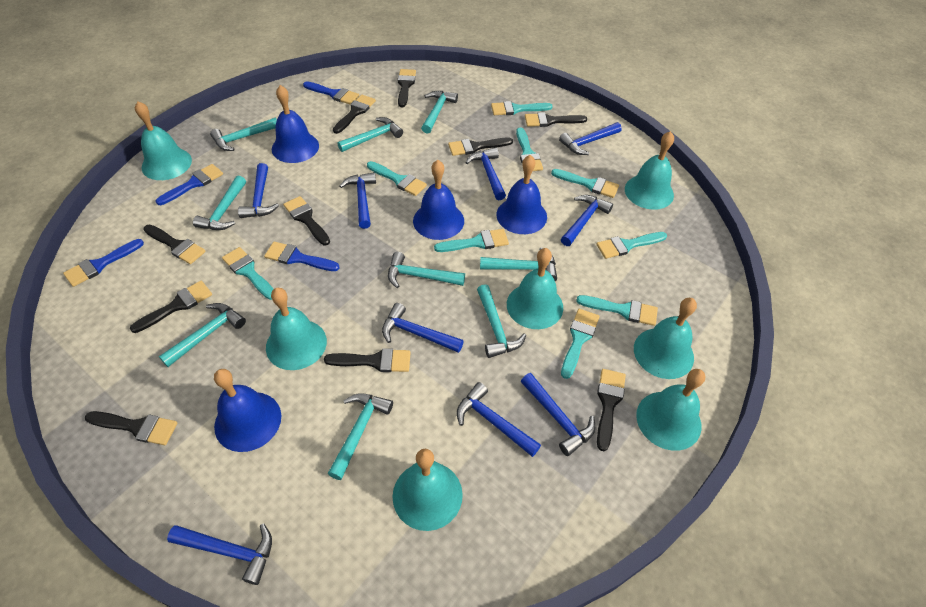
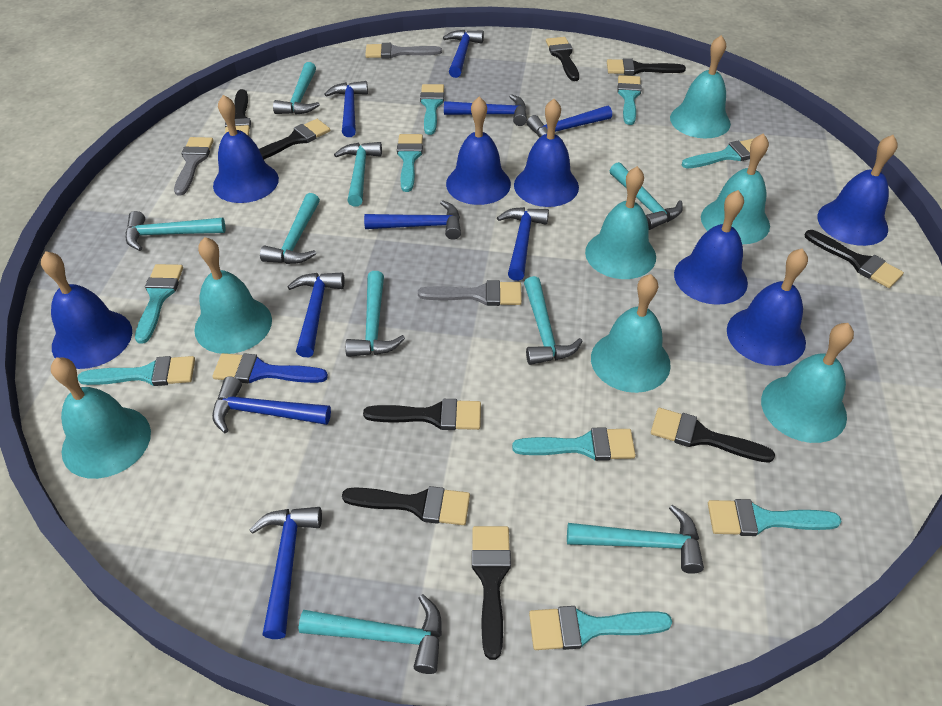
black brush: 10 -> 9
blue bell: 4 -> 7
blue brush: 4 -> 1
grey brush: 0 -> 3

